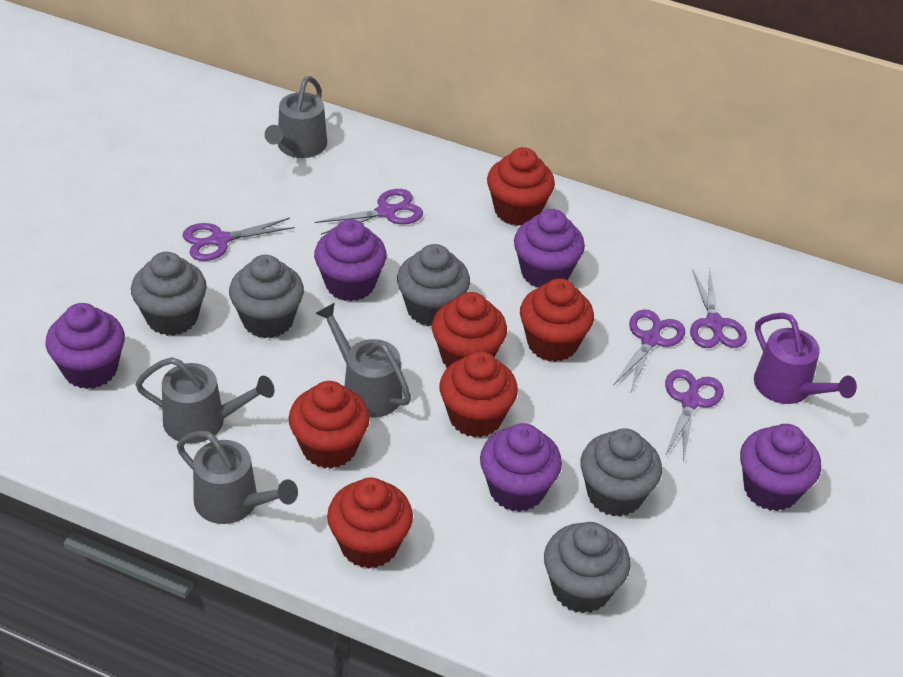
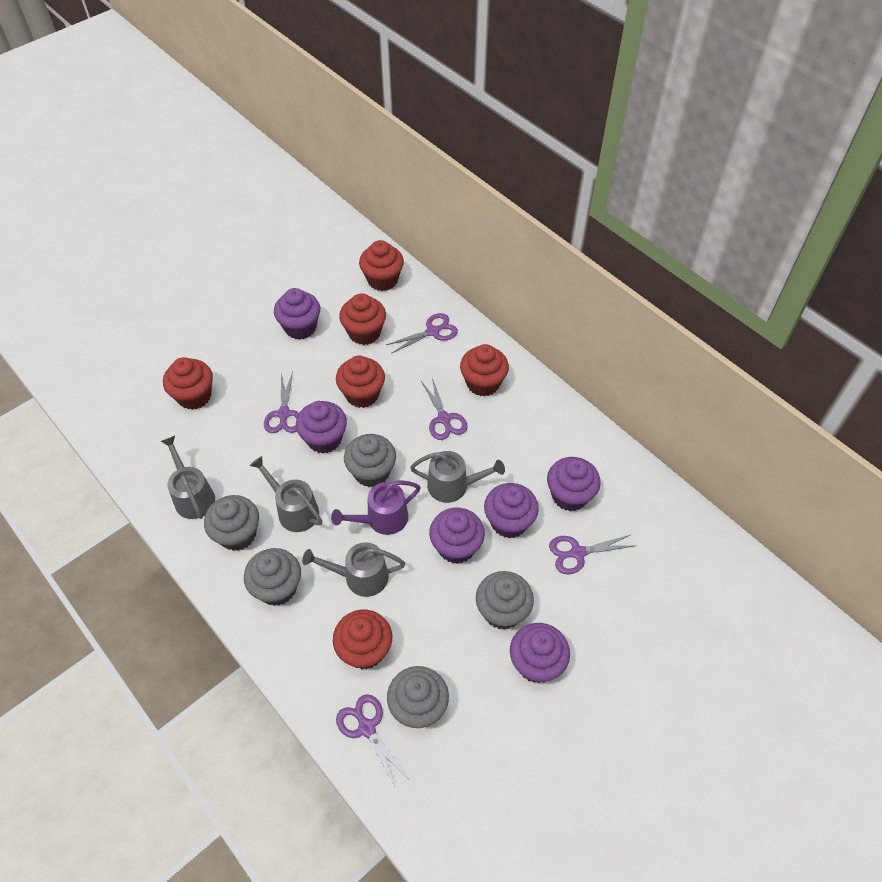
purple cupcake: 5 -> 6

